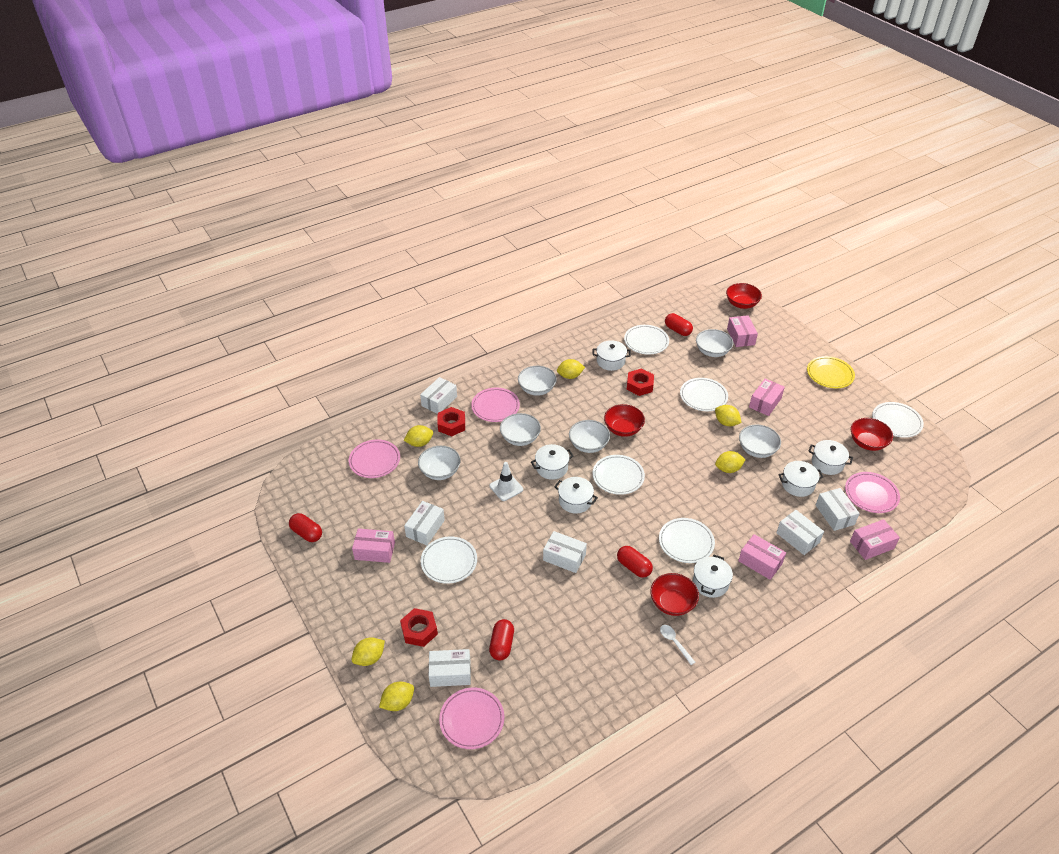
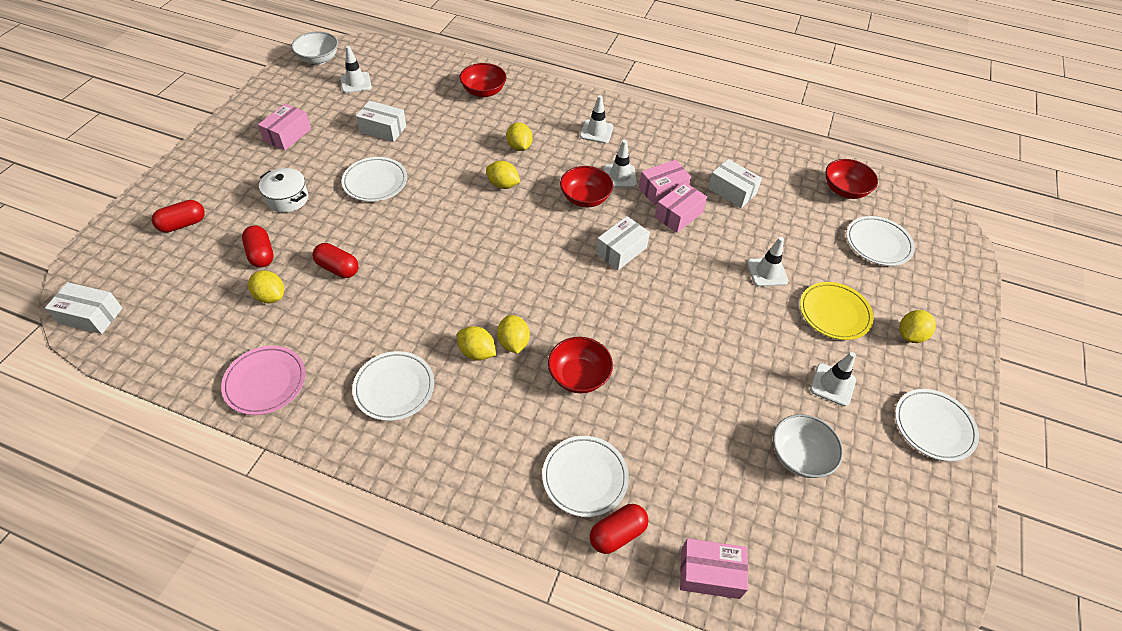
pink box: 5 -> 4
pink plate: 4 -> 1
red nut: 3 -> 0
white bowl: 6 -> 2
white box: 6 -> 4
white plate: 6 -> 5
white pot: 6 -> 1
white spoon: 1 -> 0
white traffic cone: 1 -> 5

